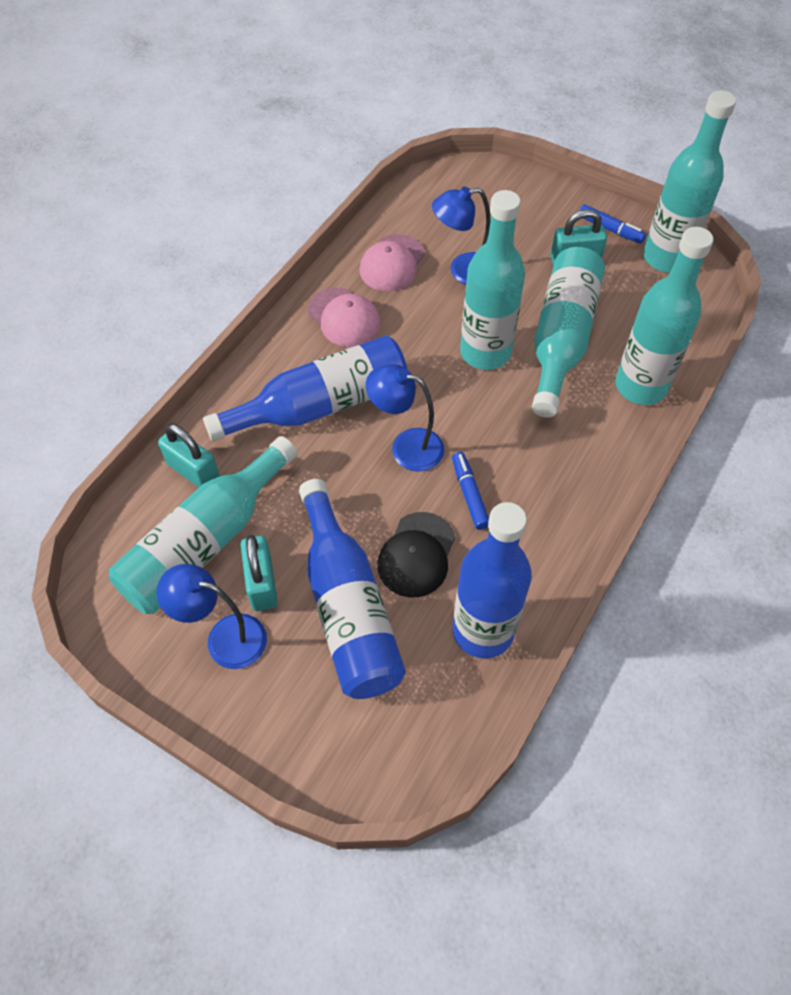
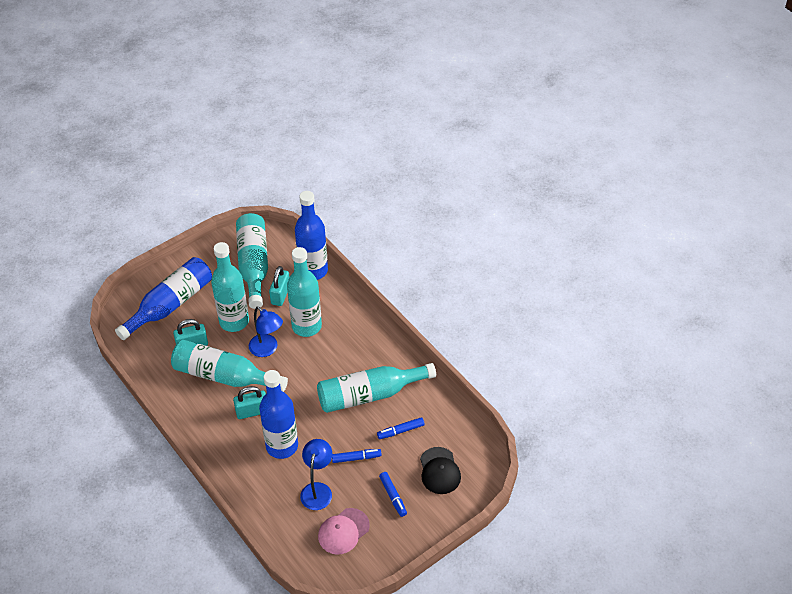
blue lamp: 3 -> 2
blue marker: 2 -> 3
pink cap: 2 -> 1

